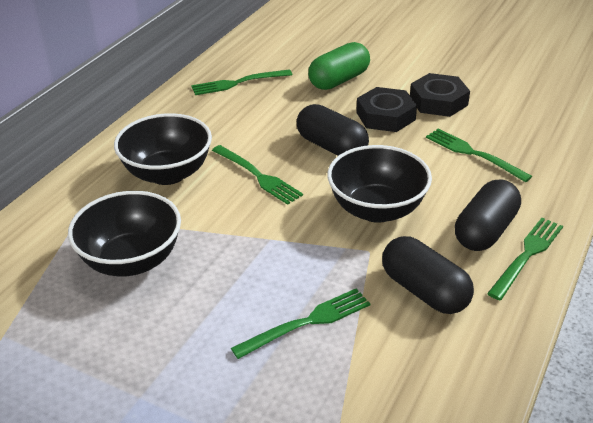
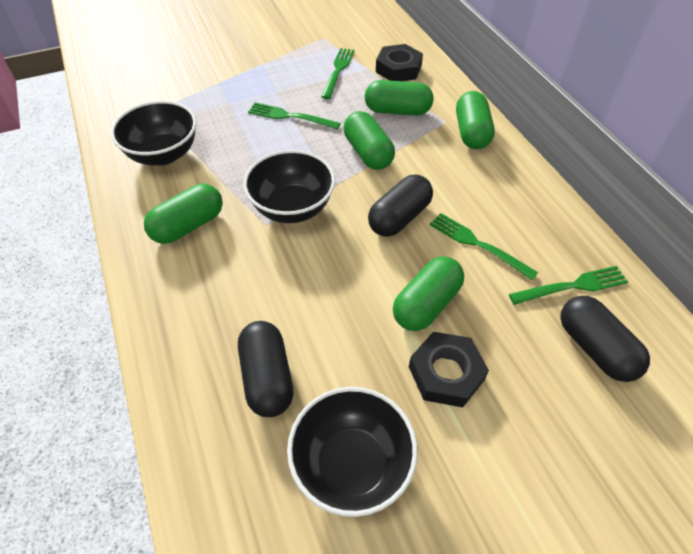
green capsule: 1 -> 5
green fork: 5 -> 4

